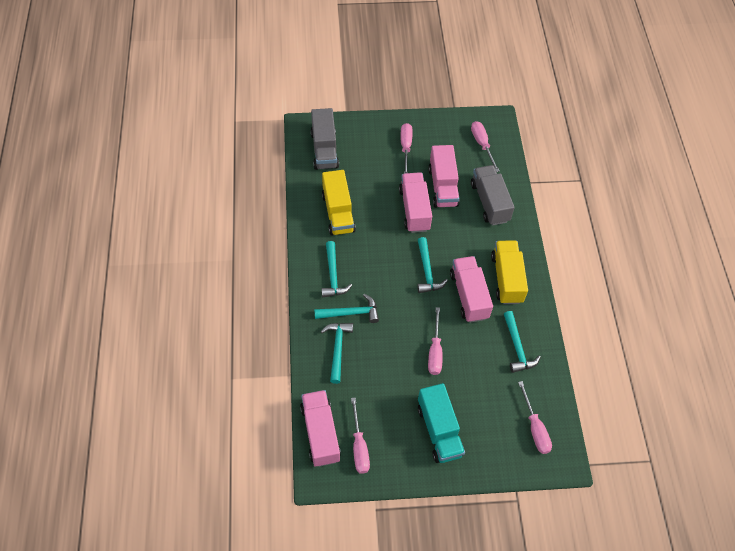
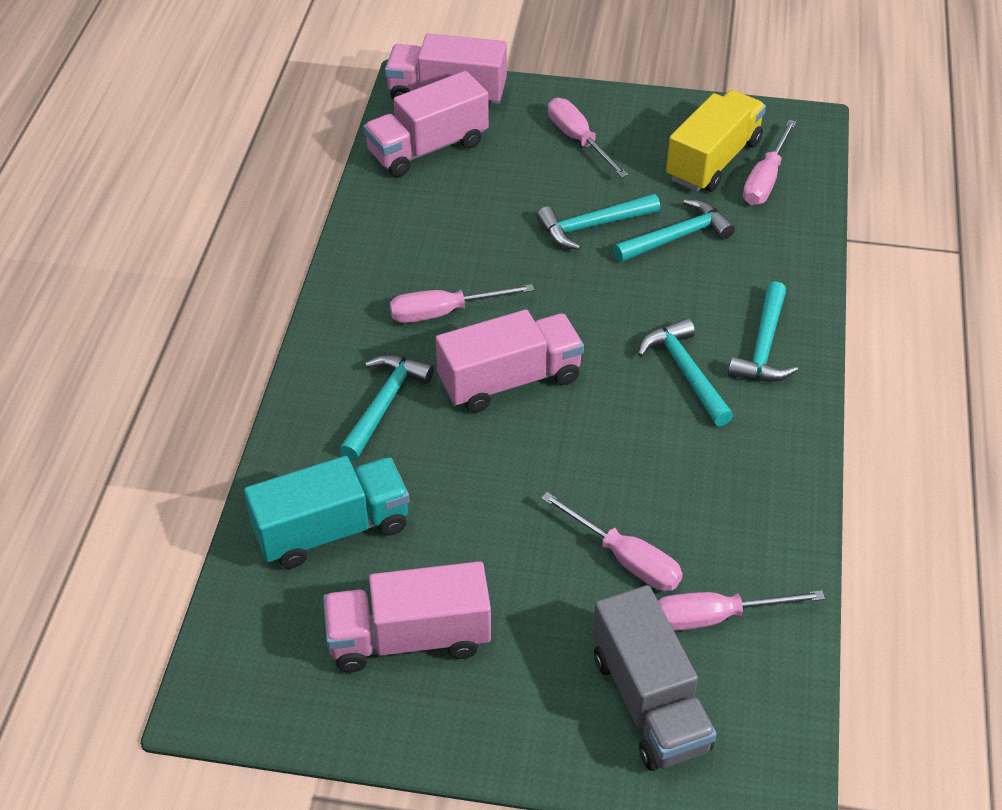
grey truck: 2 -> 1
yellow truck: 2 -> 1

